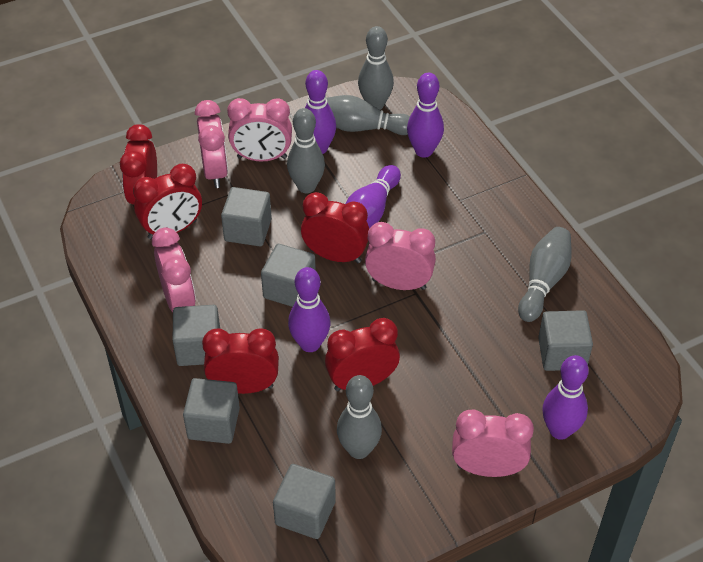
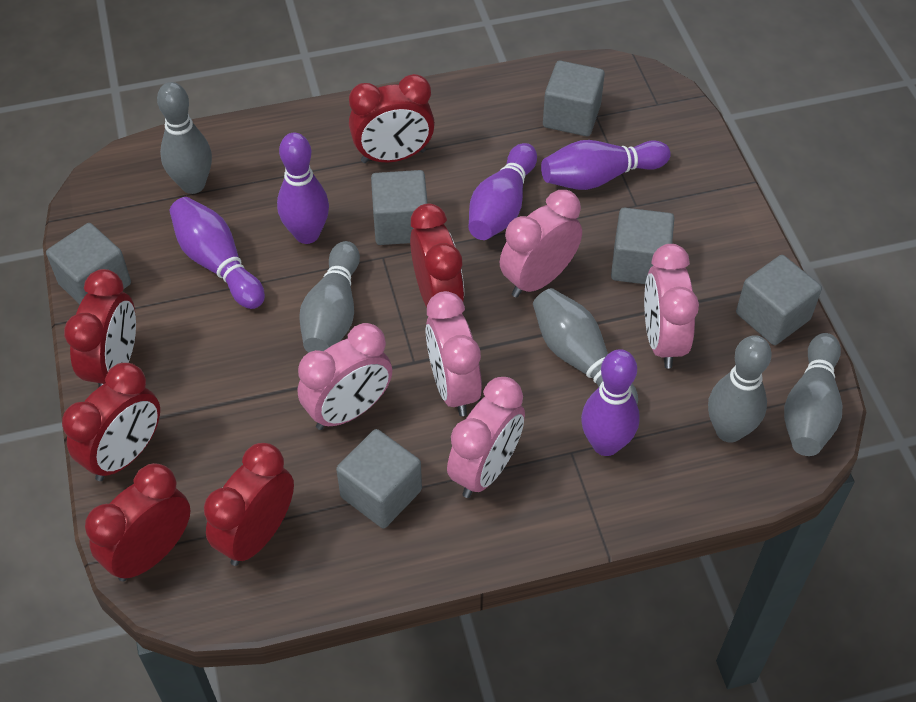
red clock: 5 -> 6

